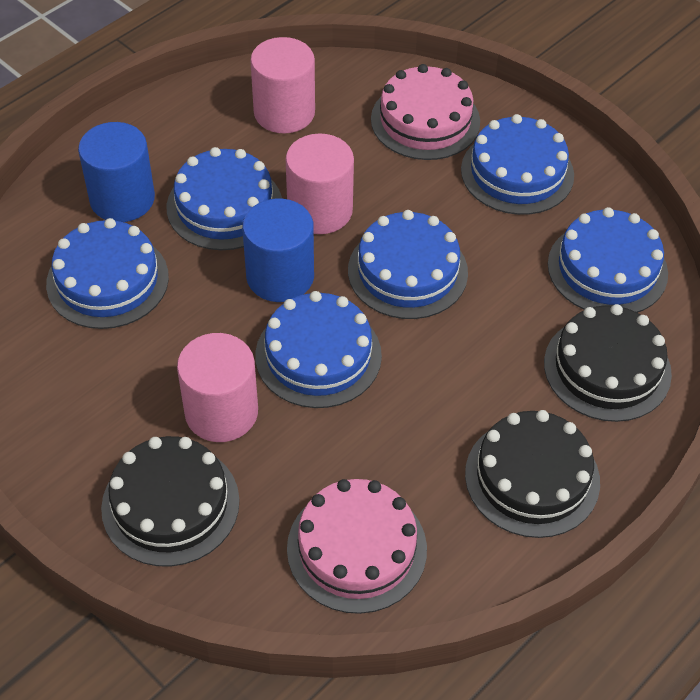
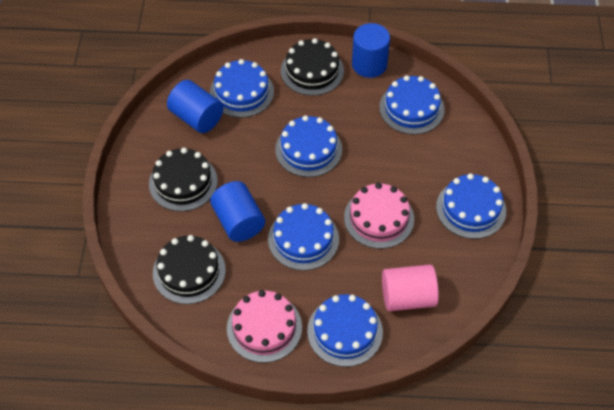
blue cylinder: 2 -> 3
pink cylinder: 3 -> 1

